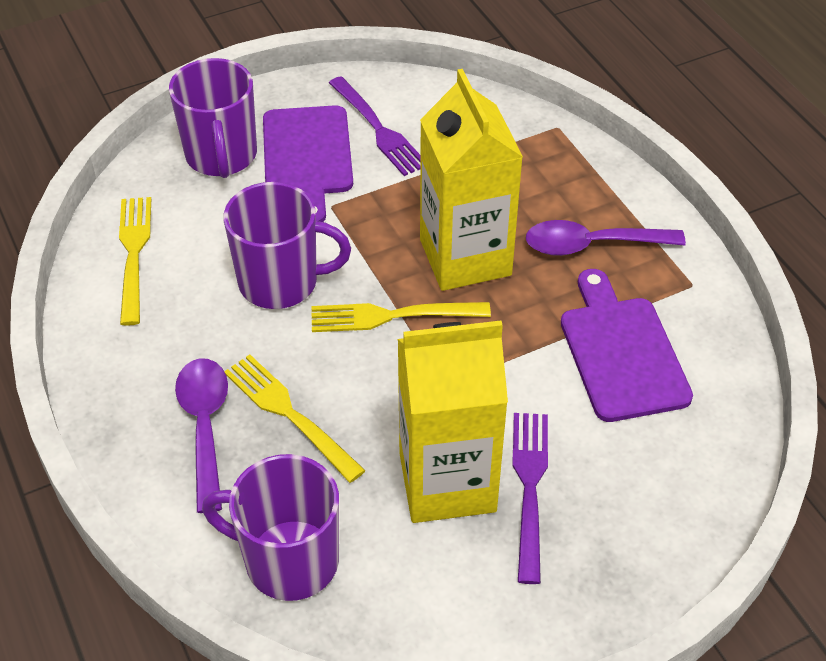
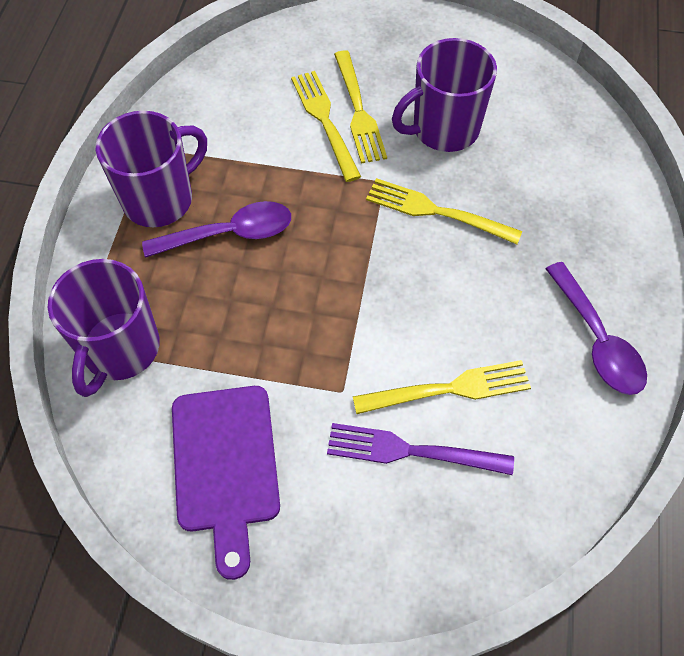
purple cutting board: 2 -> 1
purple fork: 2 -> 1
yellow carton: 2 -> 0
yellow fork: 3 -> 4

